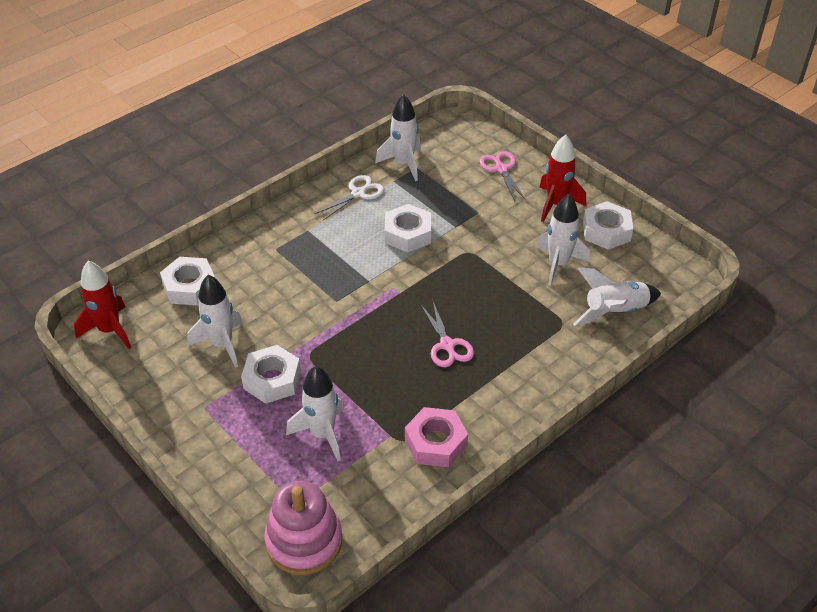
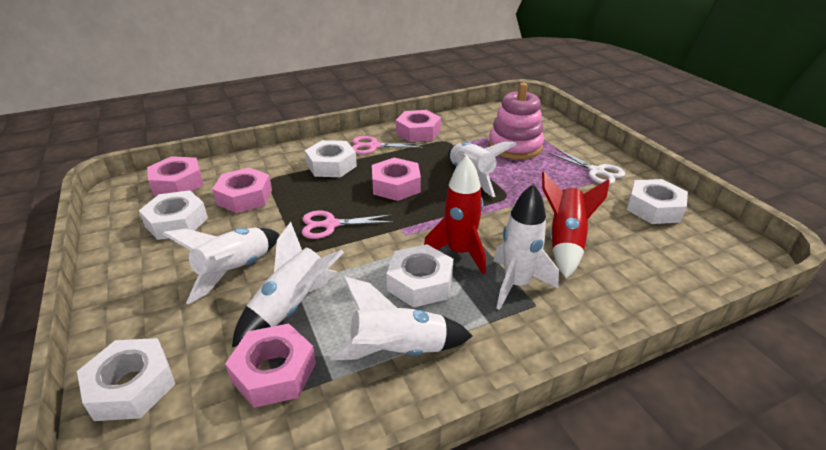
pink nut: 1 -> 5
white nut: 4 -> 5

